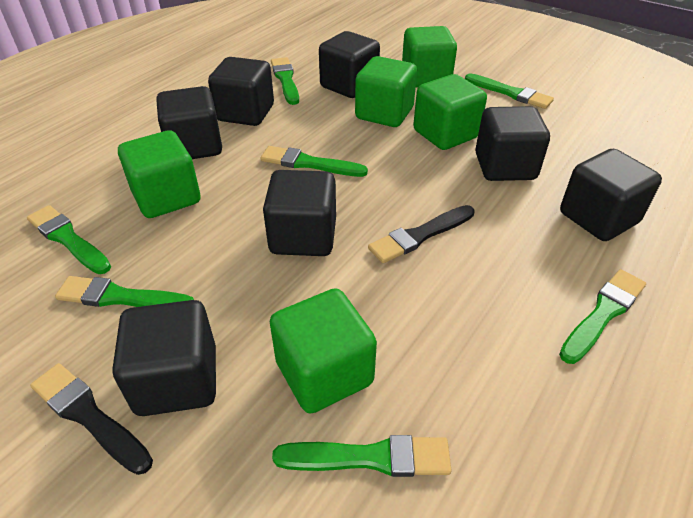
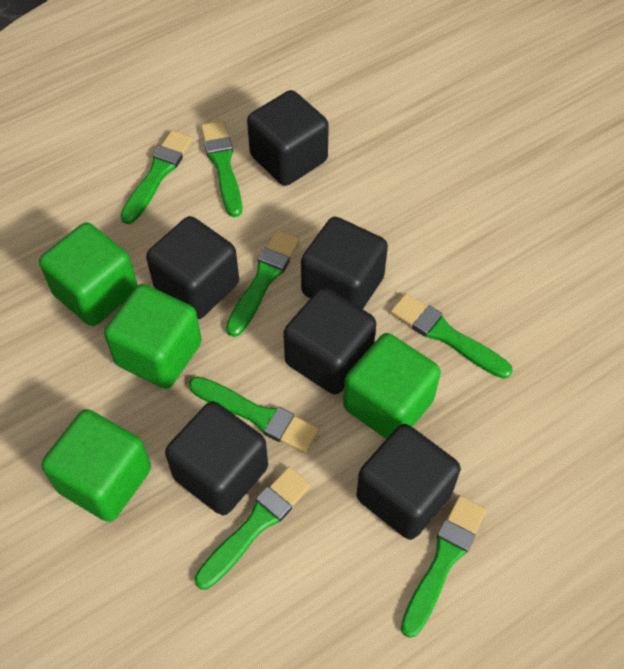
black brush: 2 -> 0
black cube: 7 -> 6
green cube: 5 -> 4

